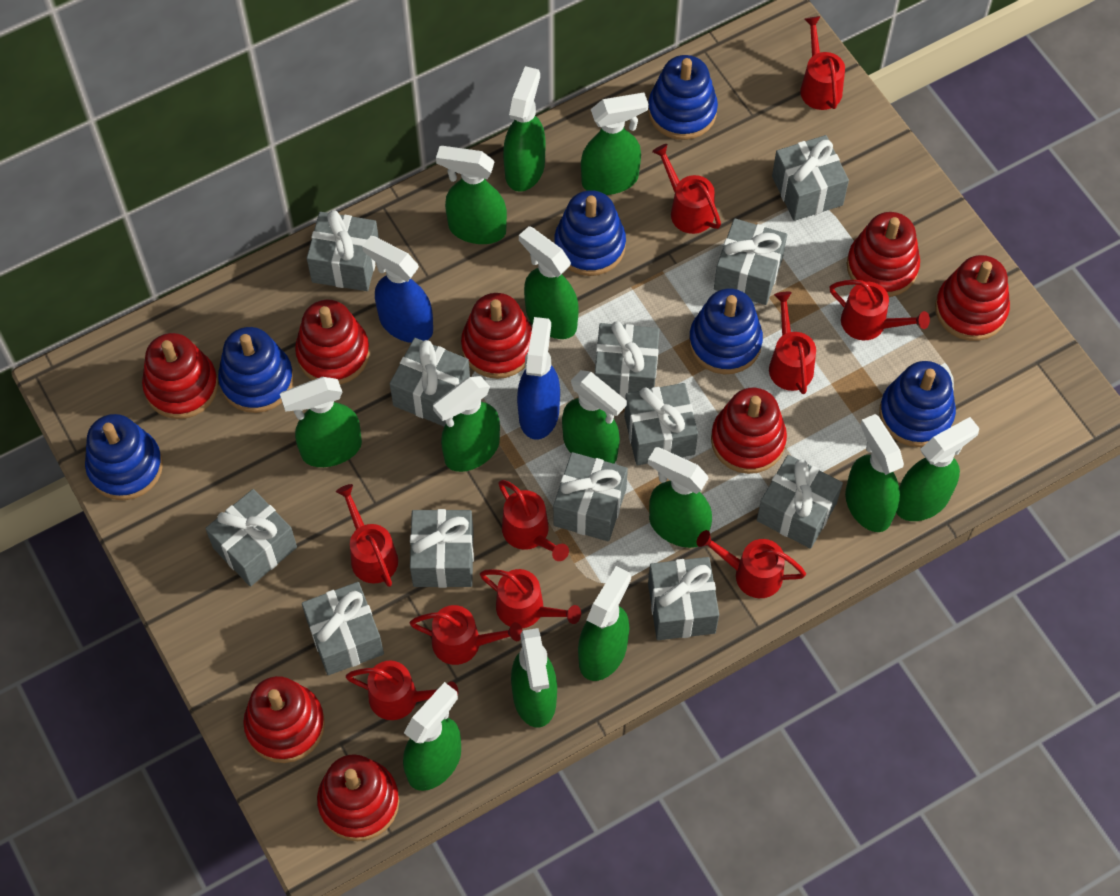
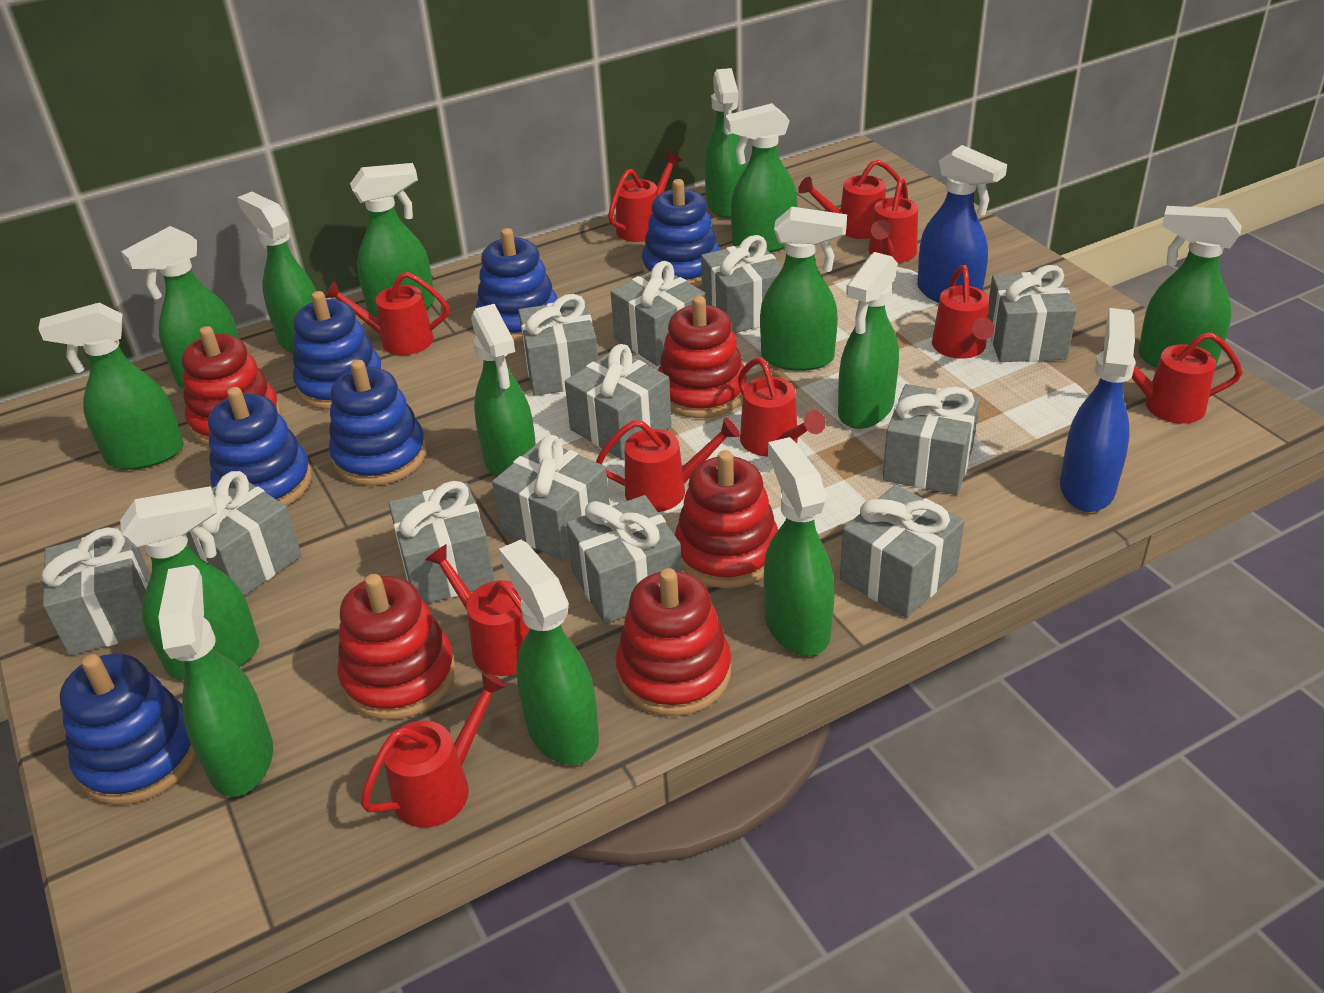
green spray bottle: 13 -> 14
red stacking toy: 8 -> 5

